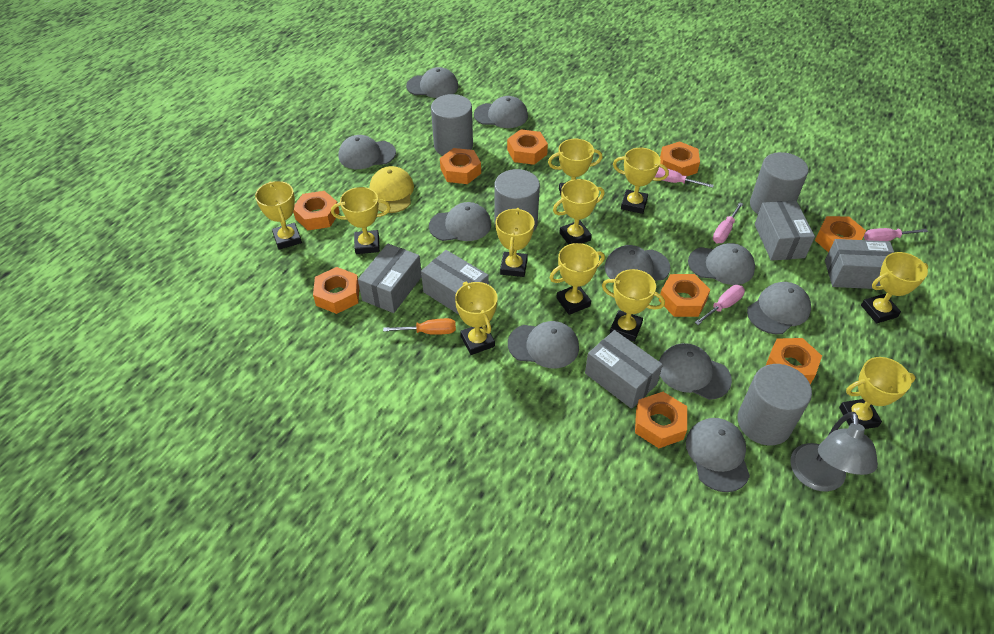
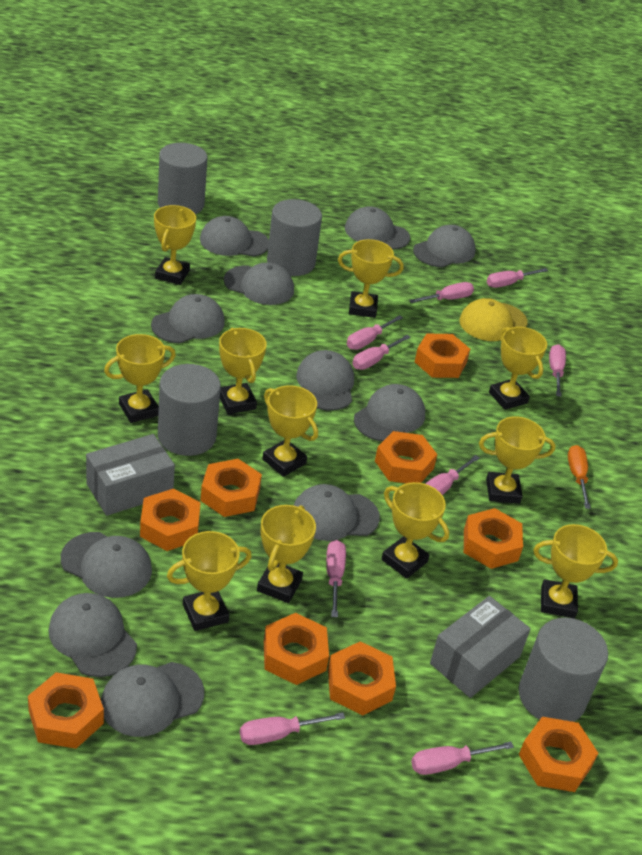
grey box: 5 -> 2
grey cap: 10 -> 11
grey lamp: 1 -> 0
pink screwdriver: 4 -> 9

